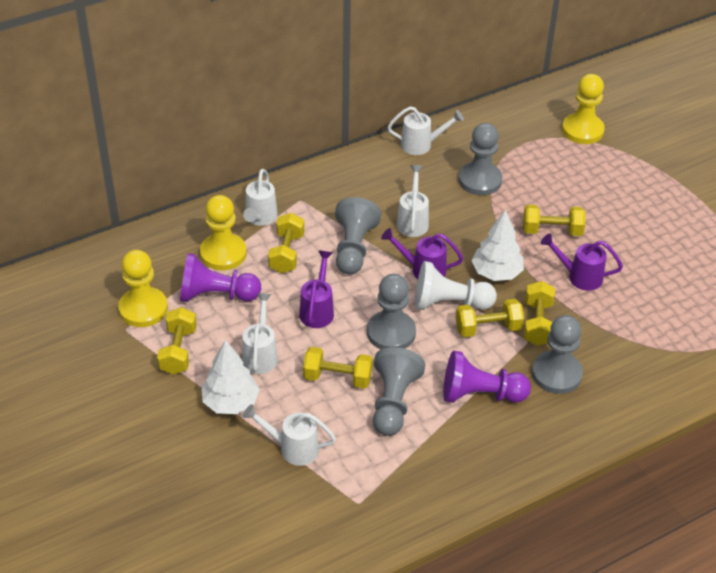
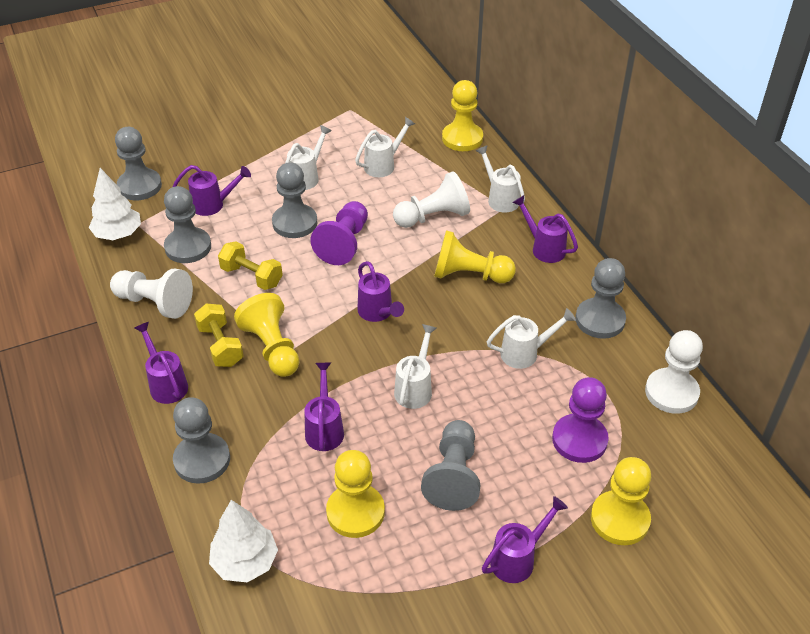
grey pawn: 5 -> 6
purple watering can: 3 -> 6
white pawn: 1 -> 3
yellow dumbbell: 6 -> 2
yellow pawn: 3 -> 5

